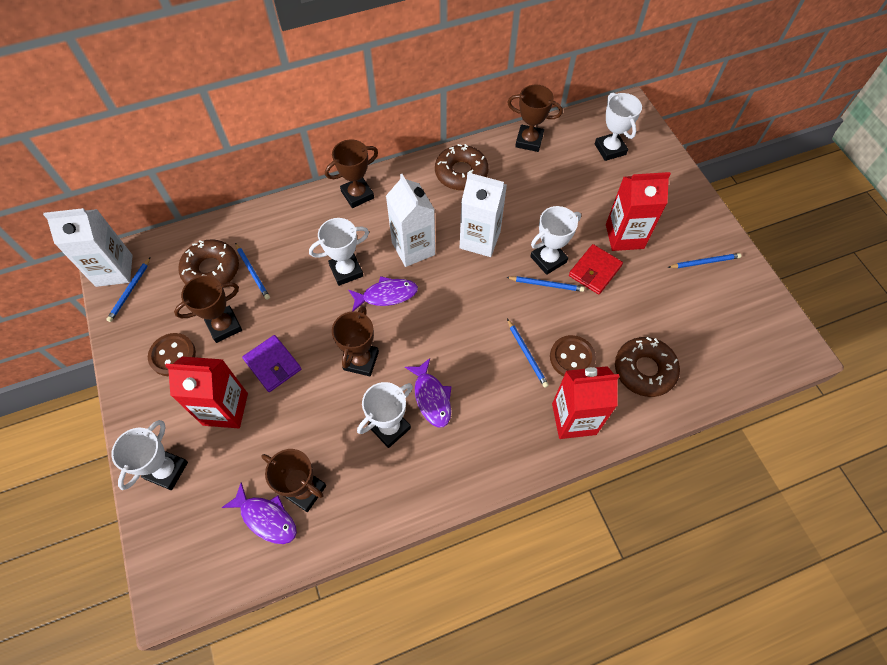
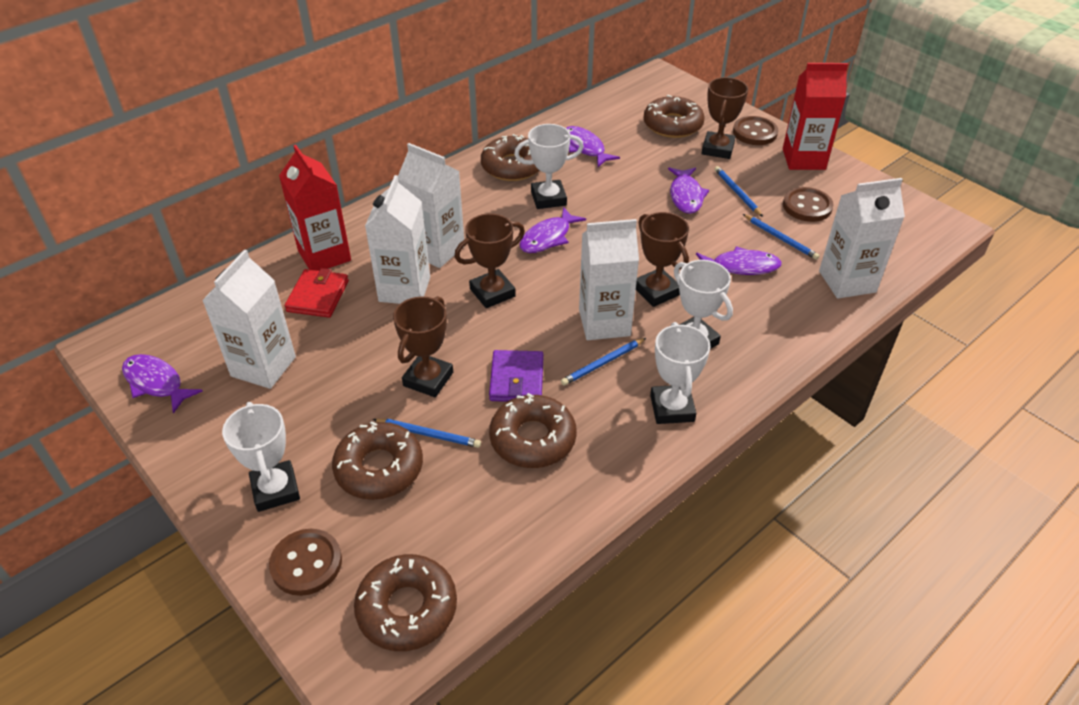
blue pencil: 5 -> 4
brown button: 2 -> 3
brown donut: 3 -> 5
brown trophy: 5 -> 4
purple fish: 3 -> 5
red carton: 3 -> 2
white carton: 3 -> 5
white trophy: 5 -> 4

